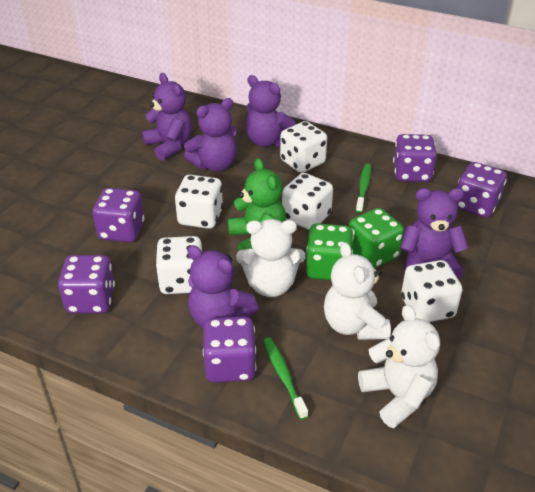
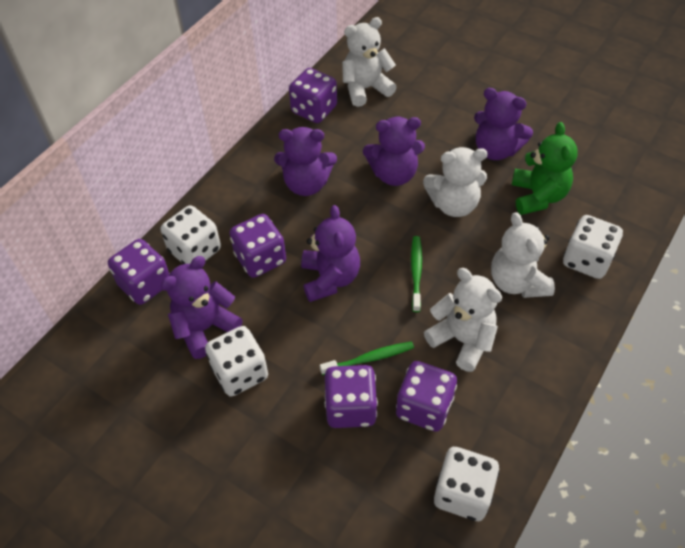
green dice: 2 -> 0
white dice: 5 -> 4
white teddy bear: 3 -> 4

